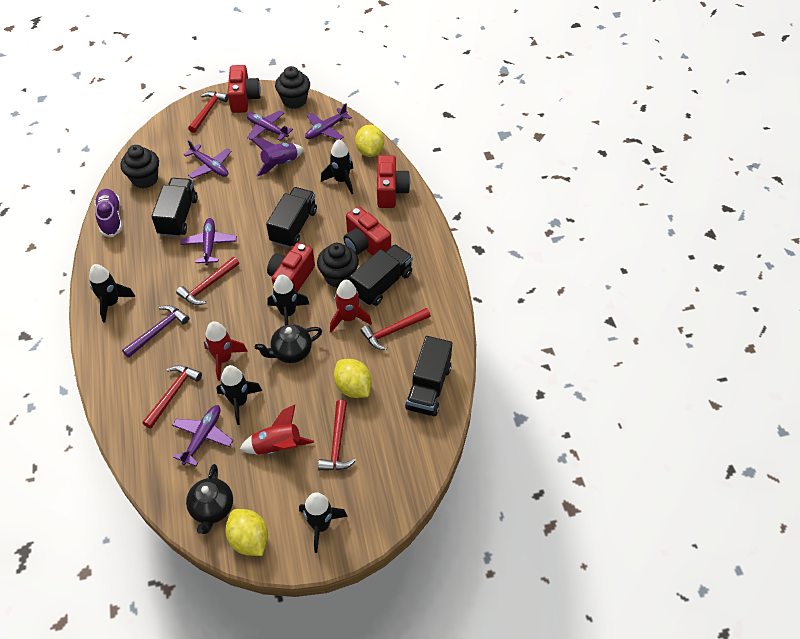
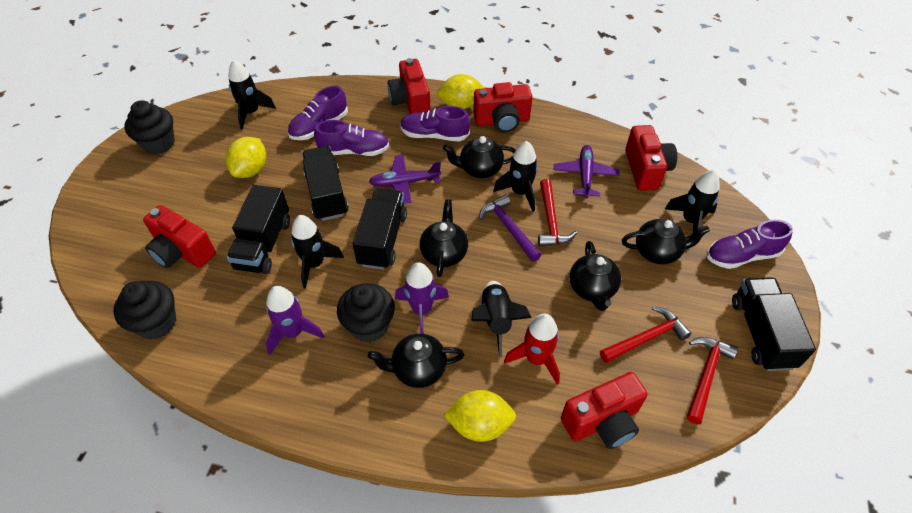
black teapot: 2 -> 5
purple plane: 5 -> 2
purple rocket: 1 -> 2
purple shoe: 1 -> 4
red camera: 4 -> 5
red hammer: 5 -> 3
red rocket: 3 -> 1

